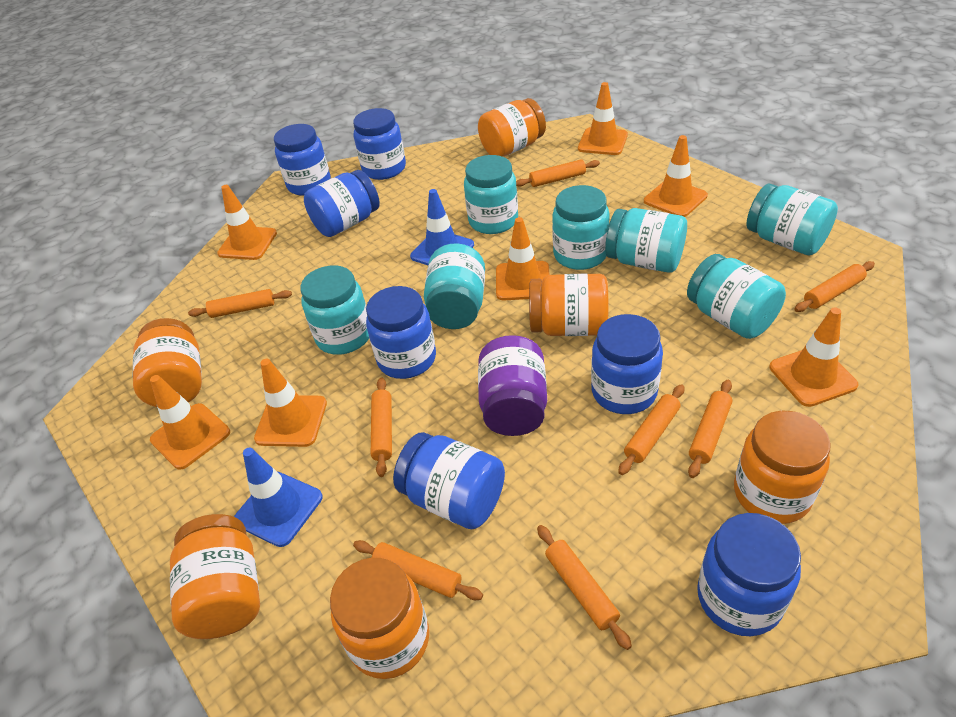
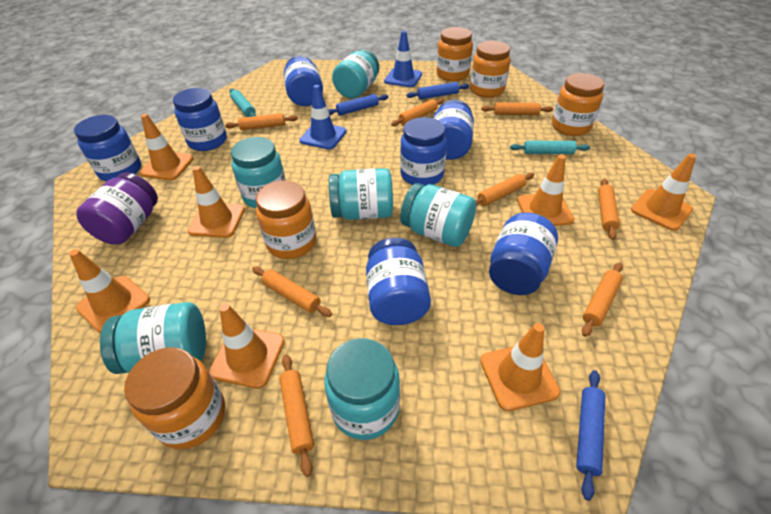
blue rolling pin: 0 -> 3
orange jar: 6 -> 5
turquoise jar: 7 -> 6
turquoise rolling pin: 0 -> 2

